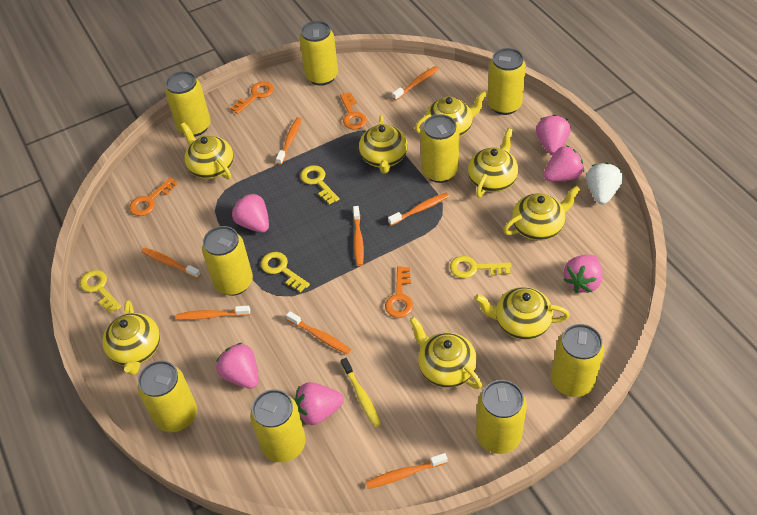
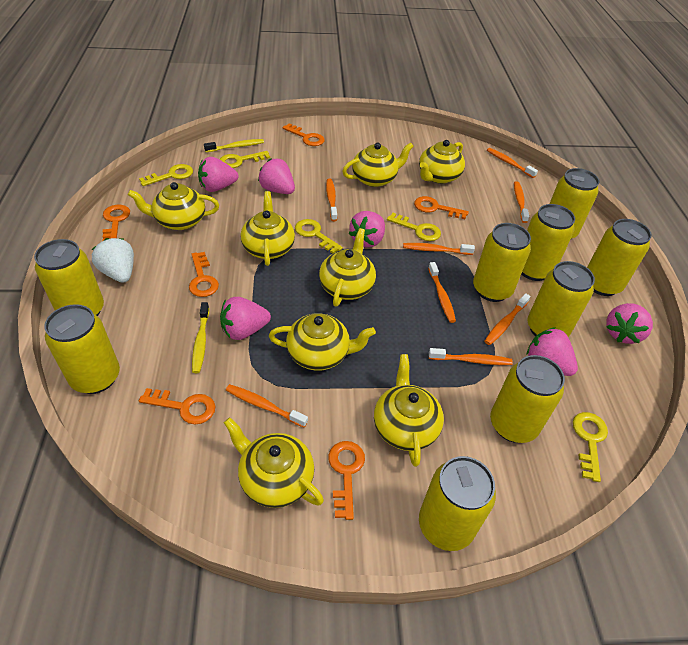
orange key: 4 -> 6
yellow key: 4 -> 5
yellow toothbrush: 1 -> 2

